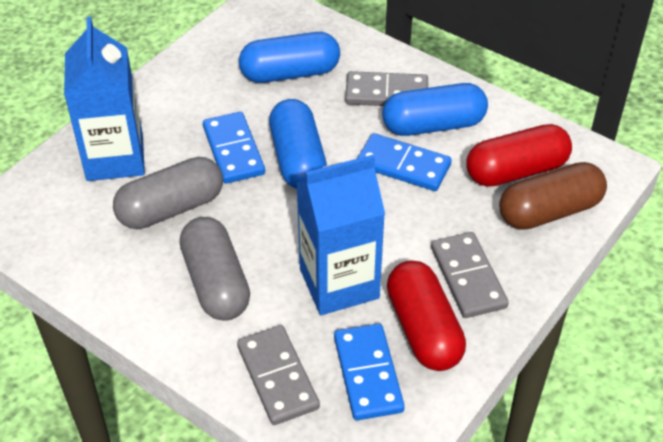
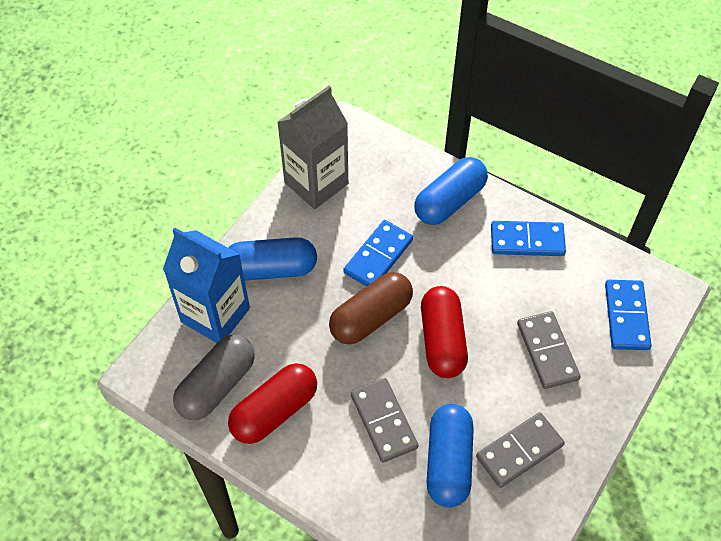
blue carton: 2 -> 1
grey capsule: 2 -> 1
grey carton: 0 -> 1

